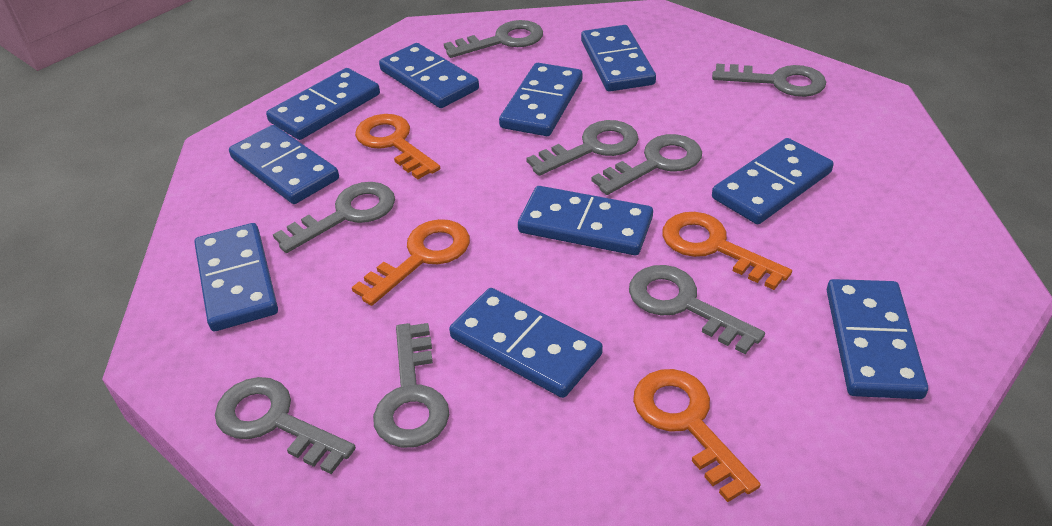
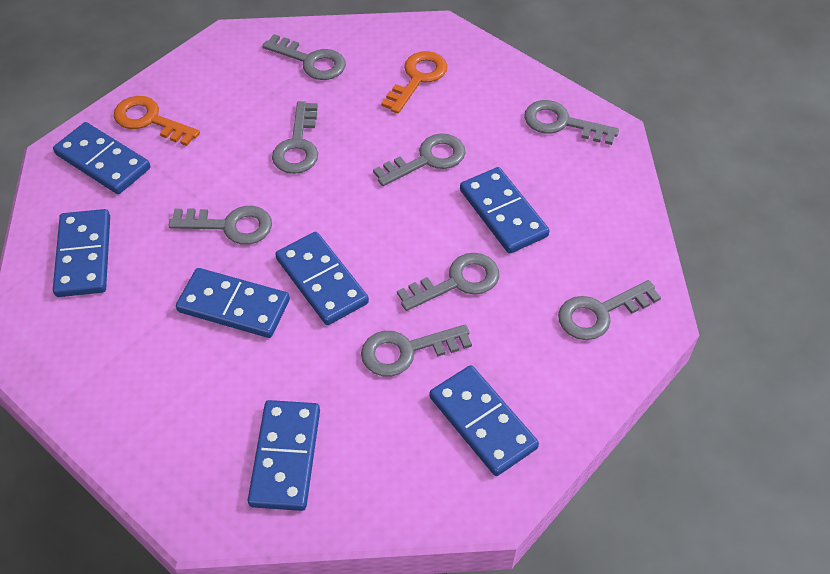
blue domino: 10 -> 7
orange key: 4 -> 2

